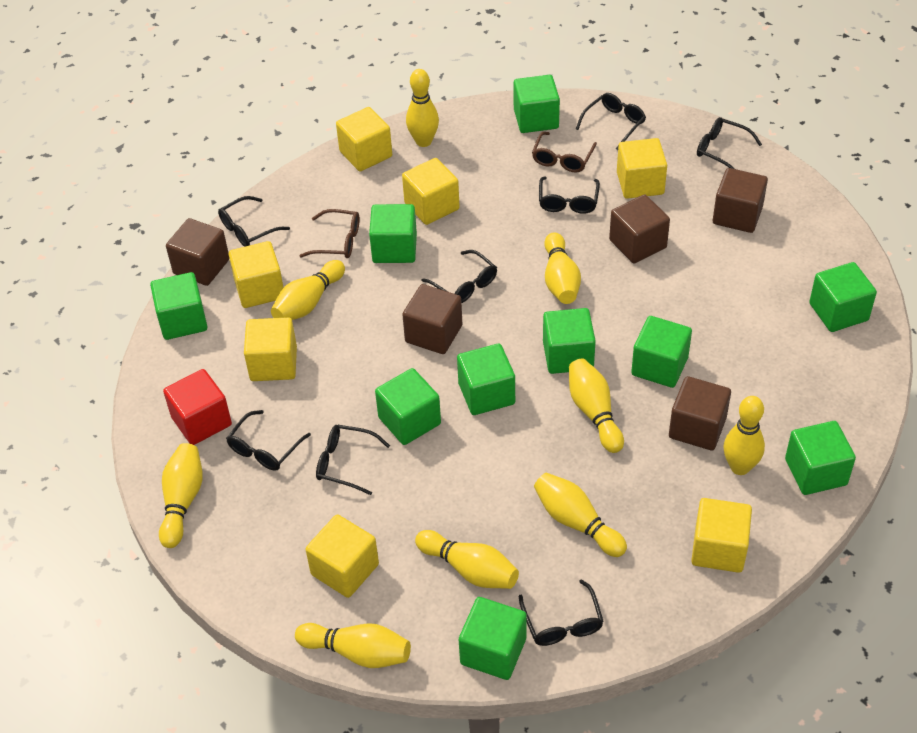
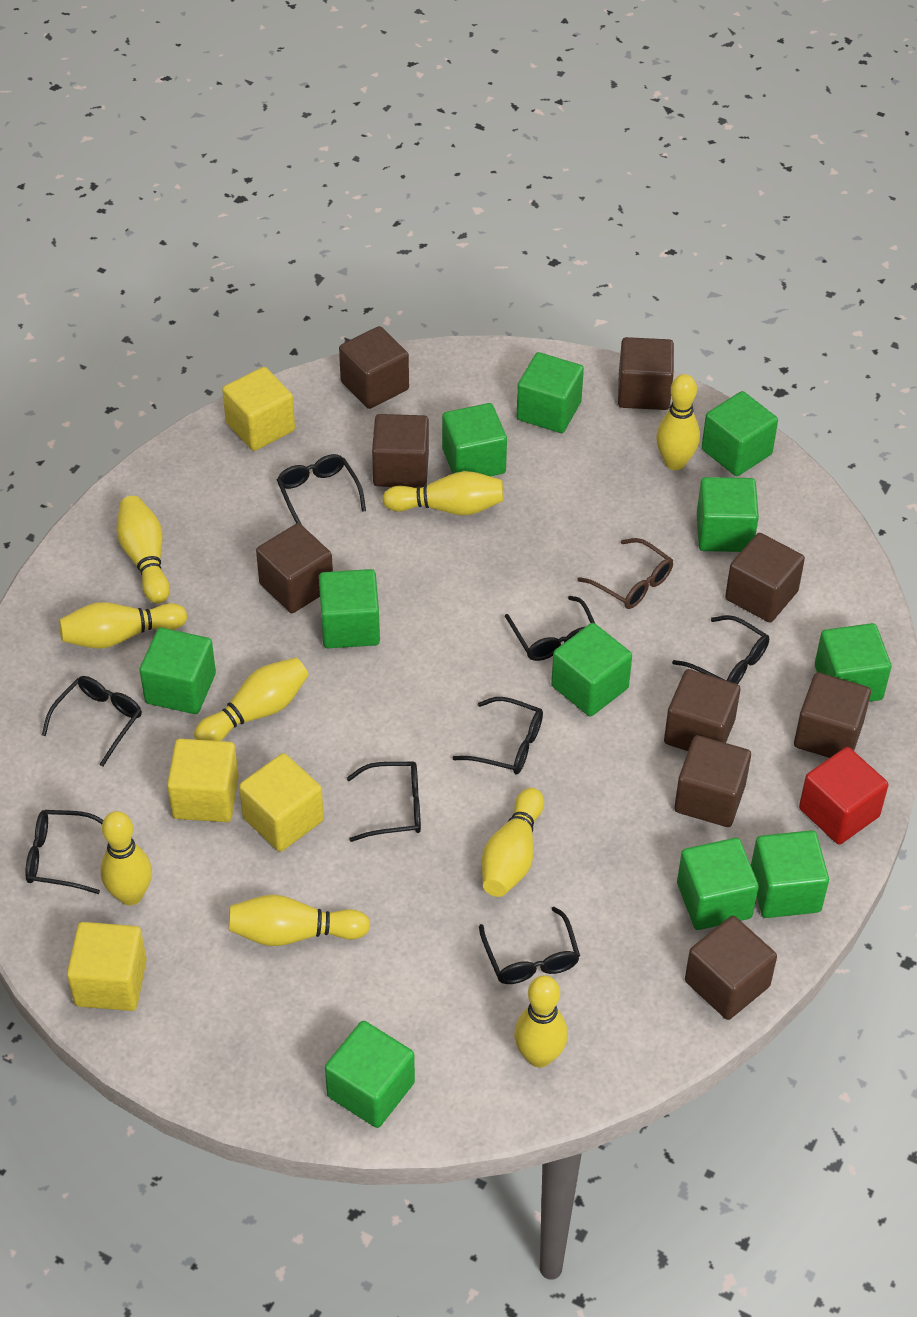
brown cube: 5 -> 9
brown glasses: 2 -> 1
green cube: 10 -> 11
yellow cube: 7 -> 4

